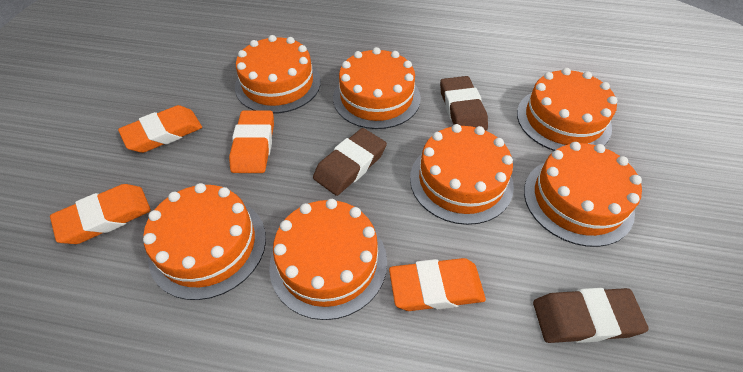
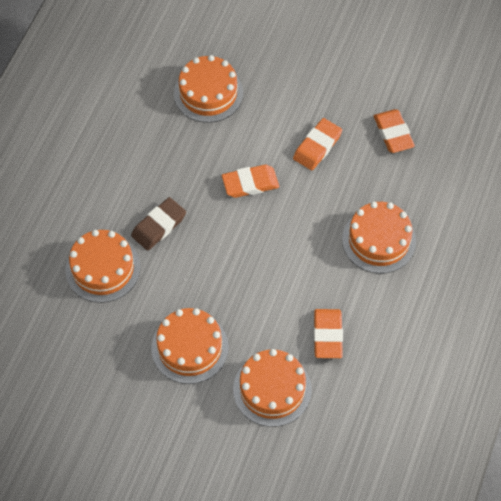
brown eraser: 3 -> 1
orange cake: 7 -> 5

